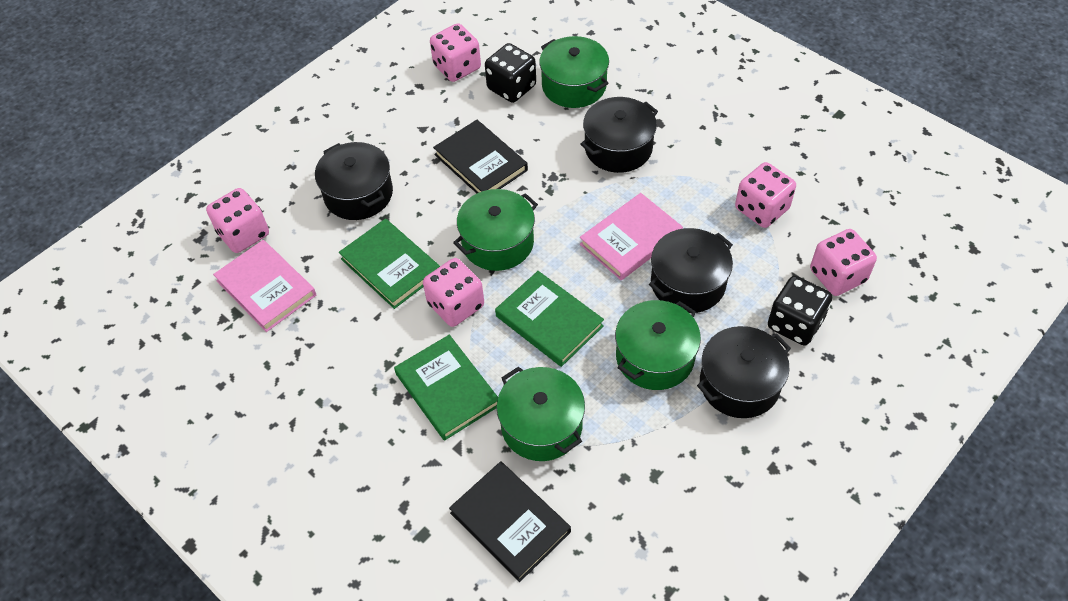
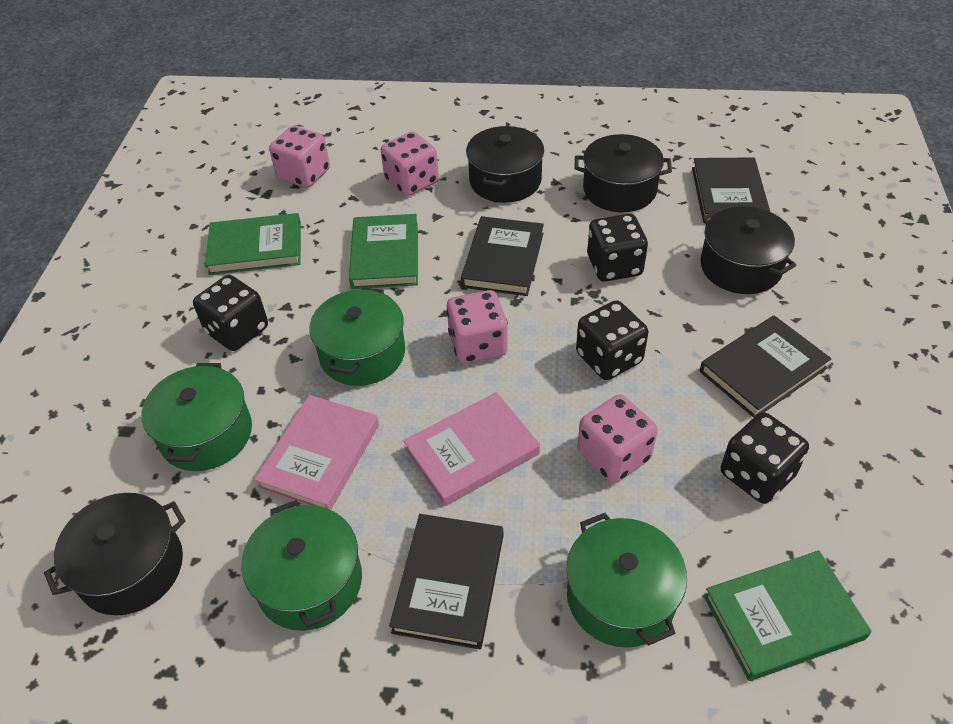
black book: 2 -> 4
black dice: 2 -> 4
pink dice: 5 -> 4

